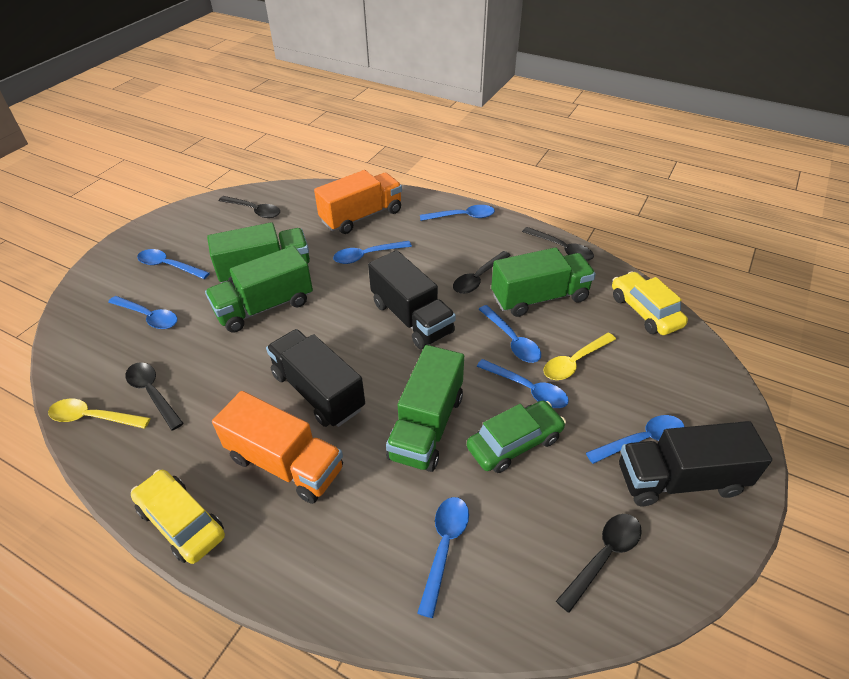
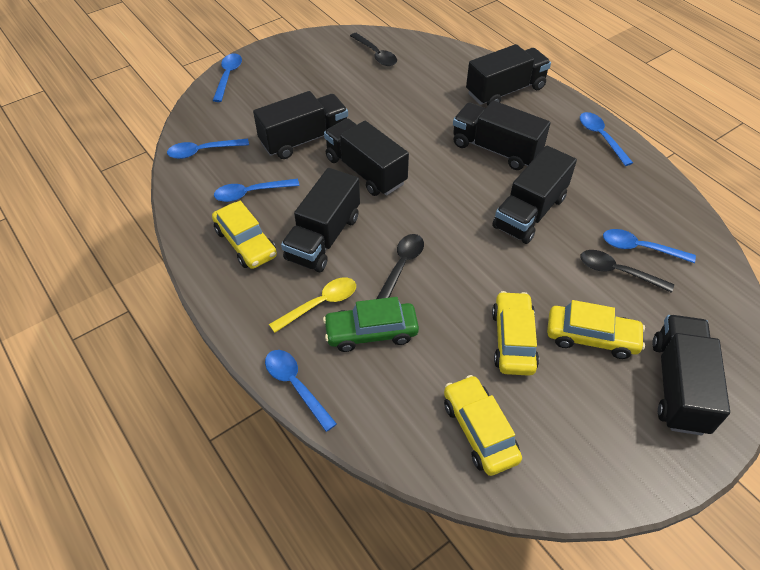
black spoon: 5 -> 3
black truck: 3 -> 7
blue spoon: 8 -> 6
green truck: 4 -> 0
orange truck: 2 -> 0
yellow car: 2 -> 4
yellow spoon: 2 -> 1

